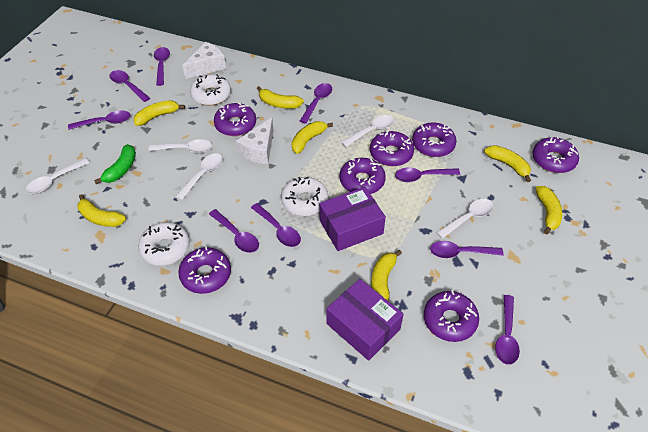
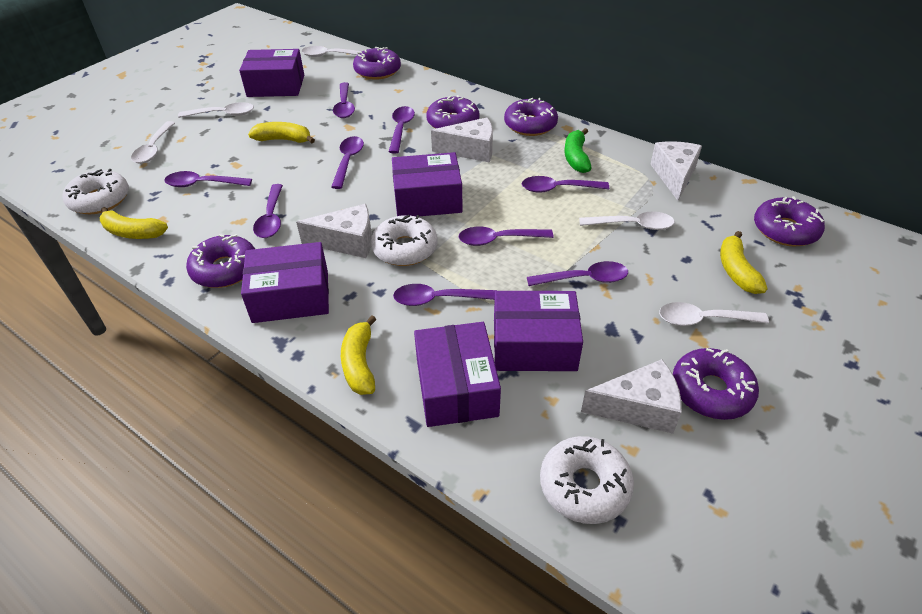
purple box: 2 -> 5
purple donut: 7 -> 6
white cheese: 2 -> 4
yellow banana: 7 -> 4

